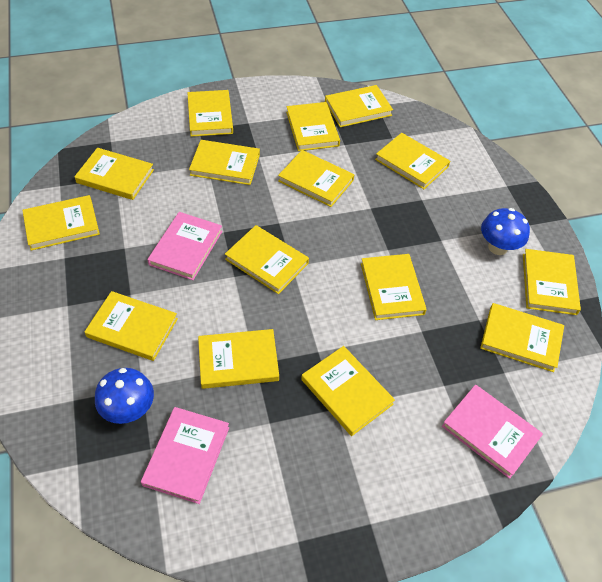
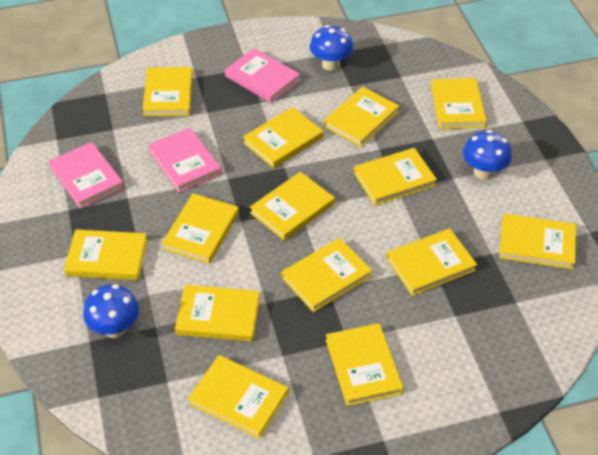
blue mushroom: 2 -> 3
yellow book: 15 -> 14

